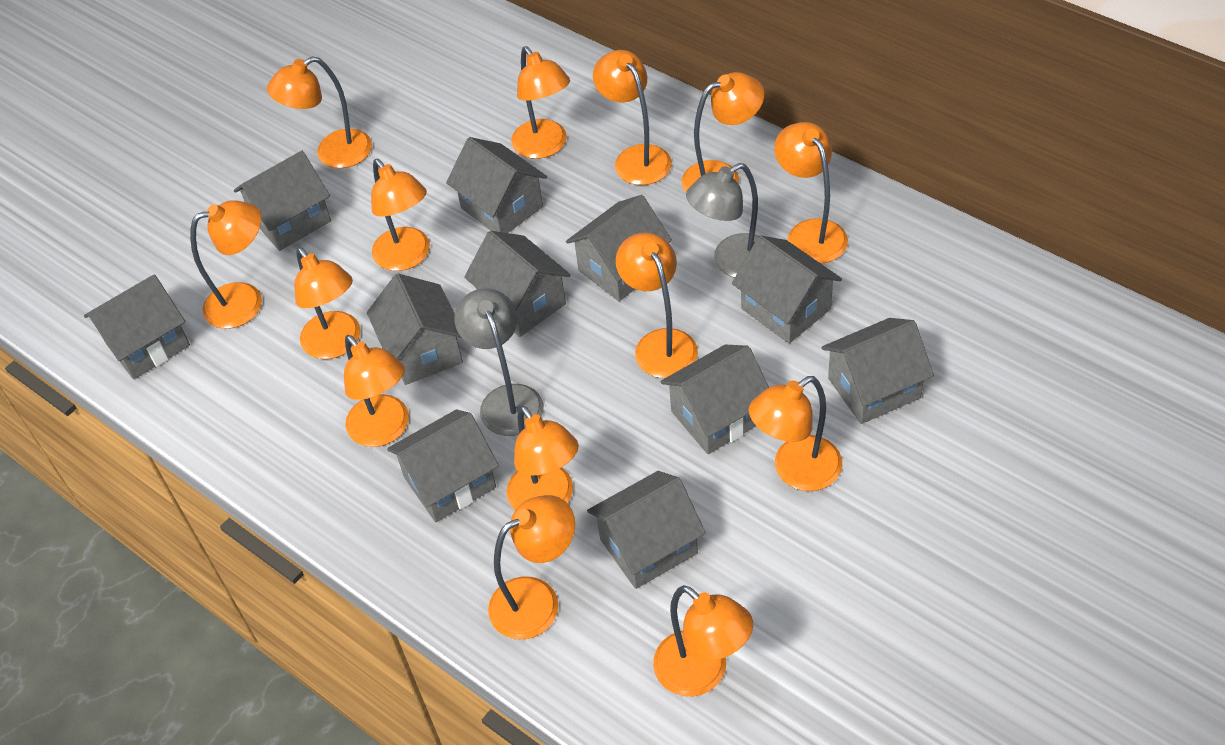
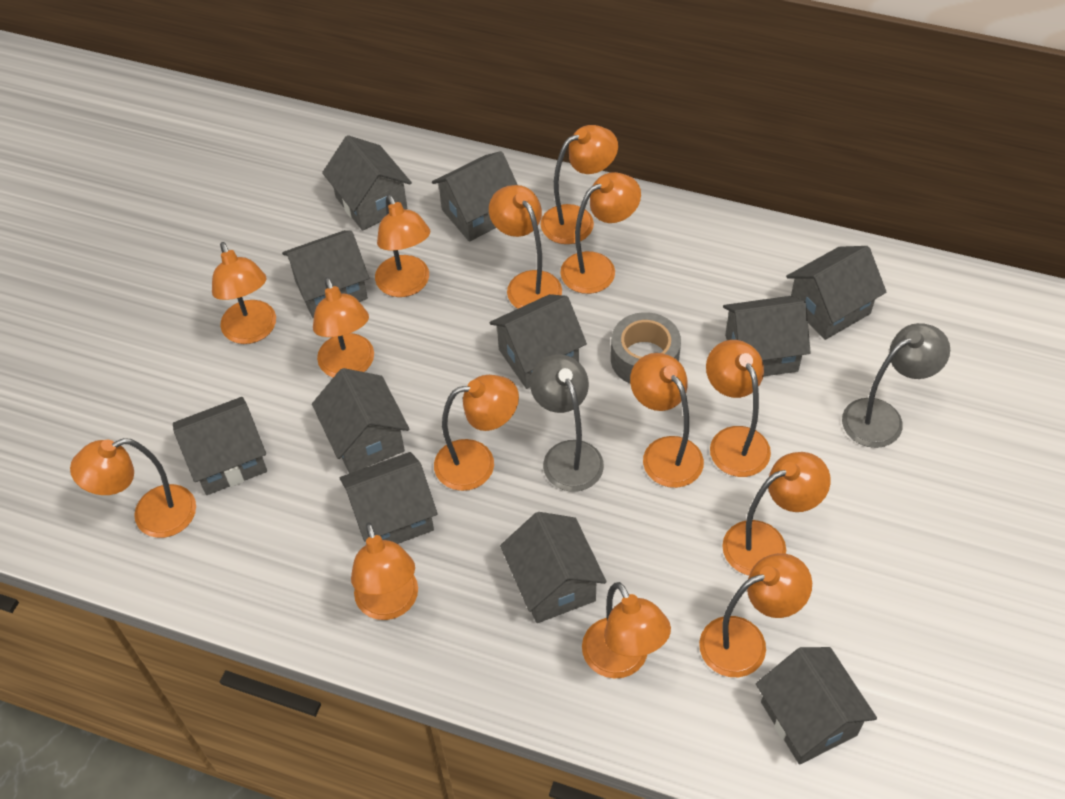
grey tape: 0 -> 1

